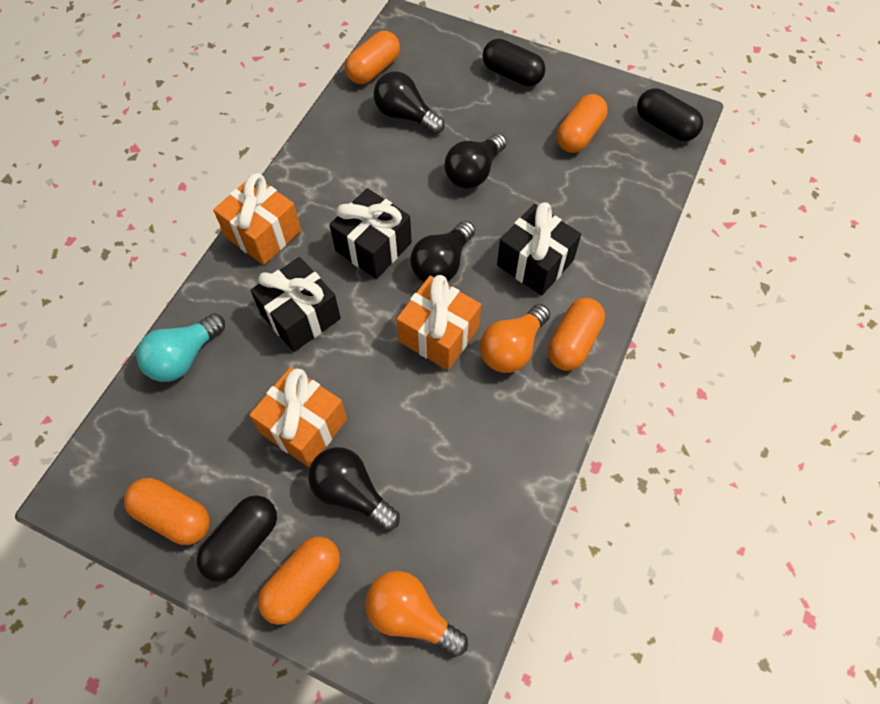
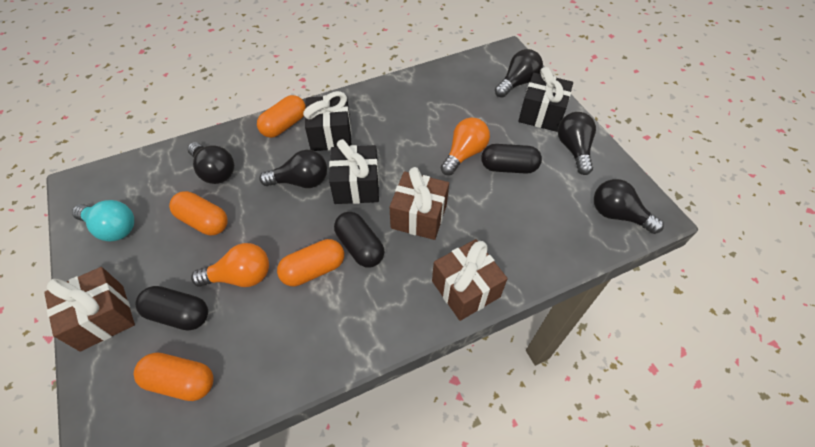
black light bulb: 4 -> 5
brown gift: 0 -> 3
orange capsule: 5 -> 4
orange gift: 3 -> 0

